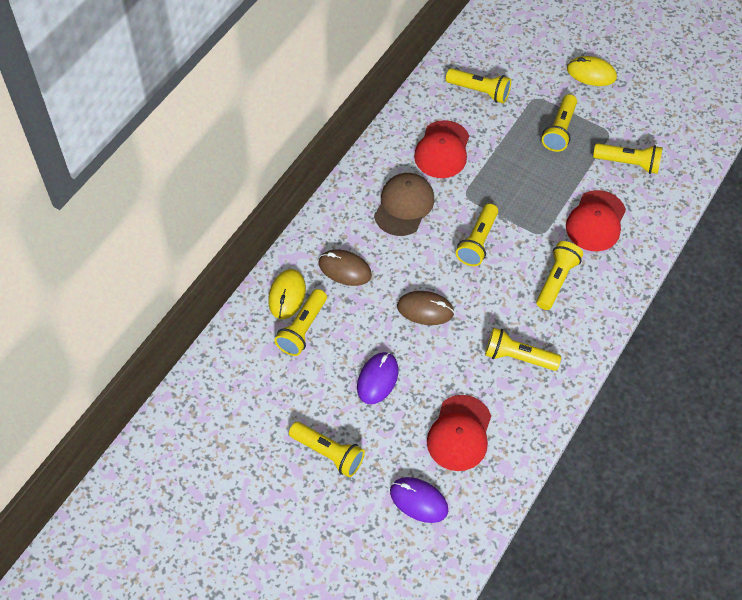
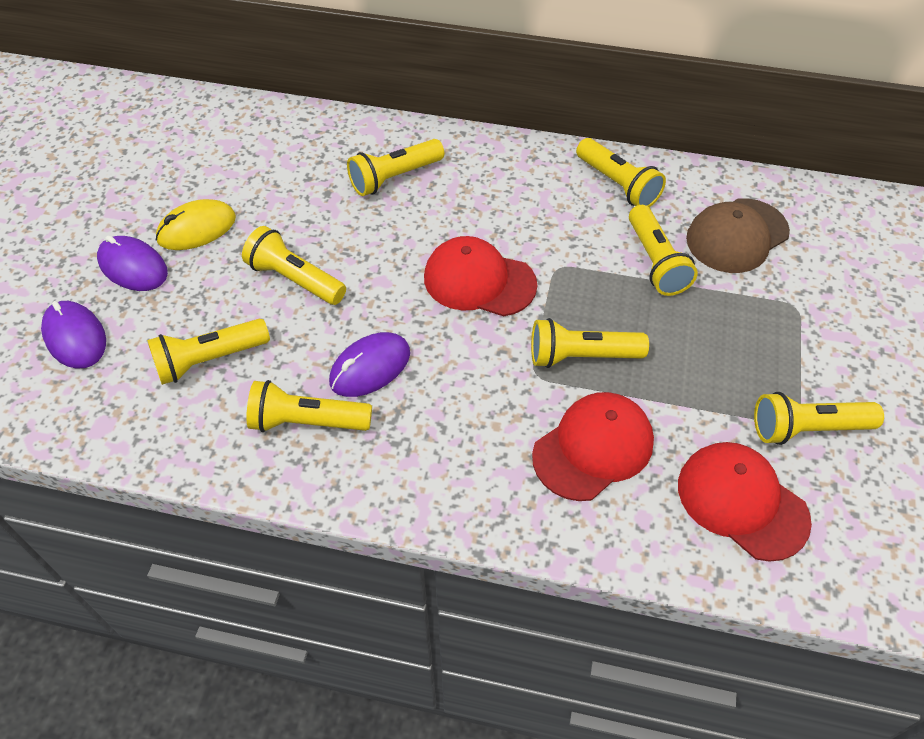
brown mouse: 2 -> 0
purple mouse: 2 -> 3
yellow mouse: 2 -> 1

